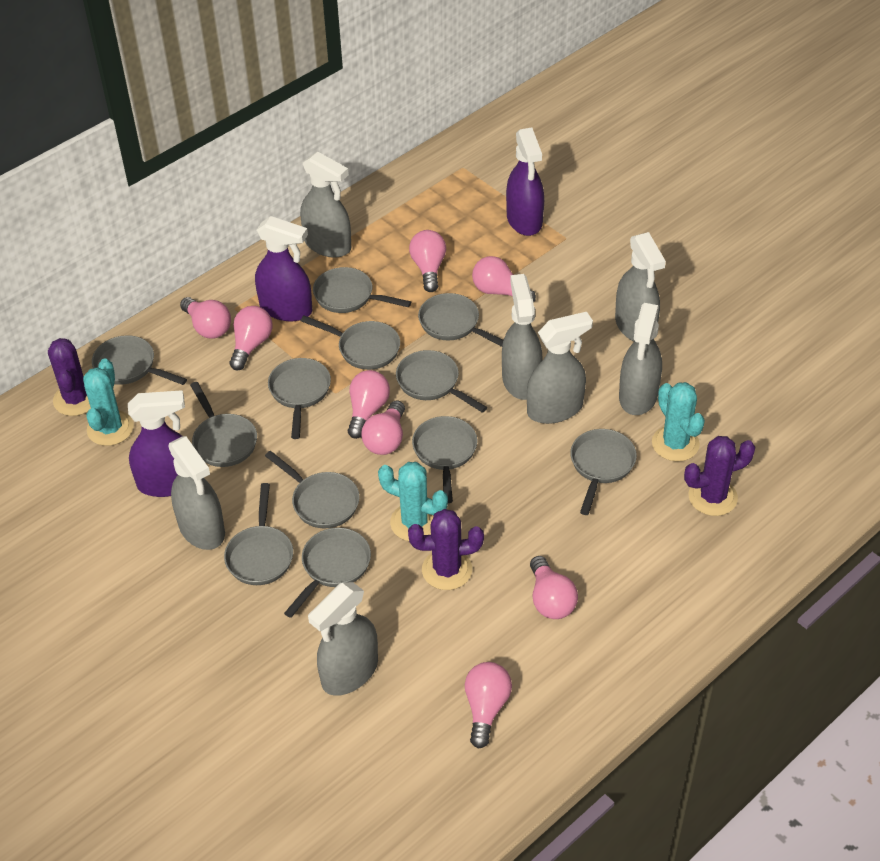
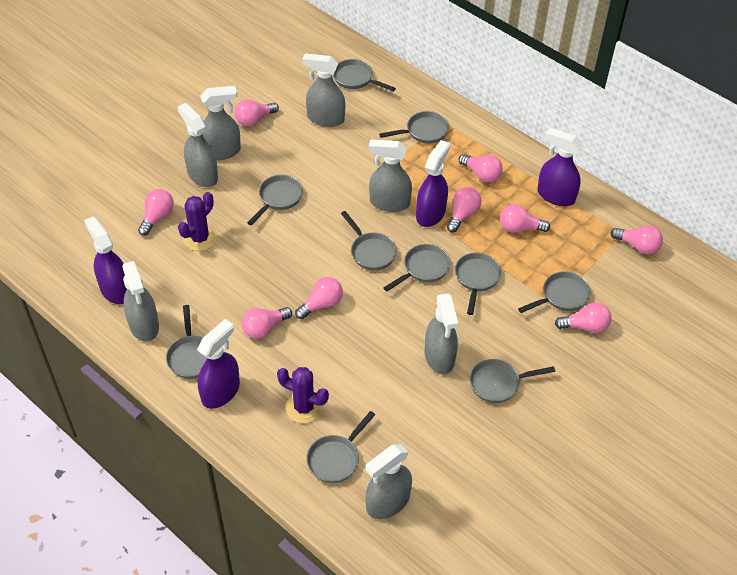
grey pan: 12 -> 10
pink light bulb: 8 -> 9
purple cactus: 3 -> 2
purple spray bottle: 3 -> 4
turquoise cactus: 3 -> 0

